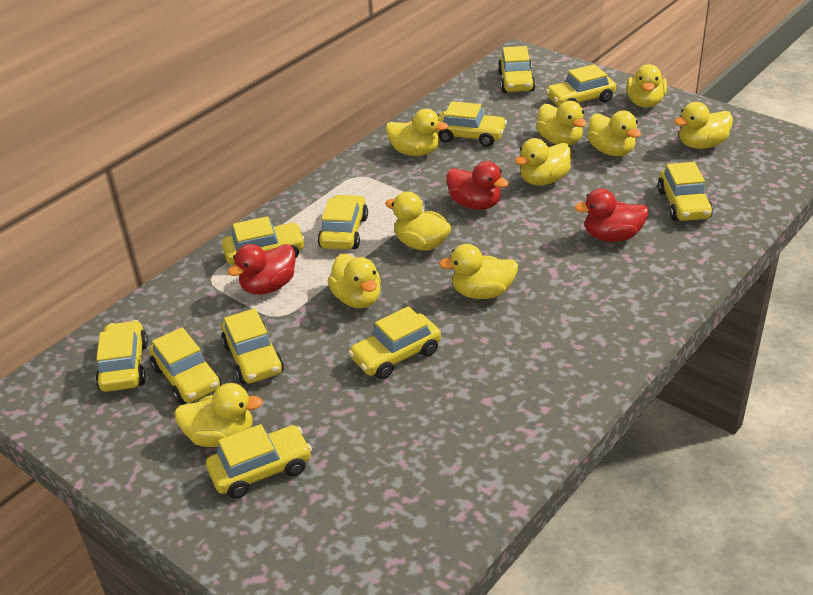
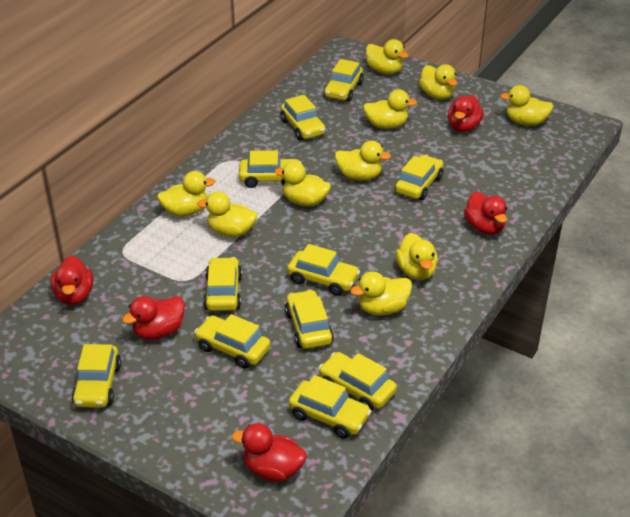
red duck: 3 -> 5

